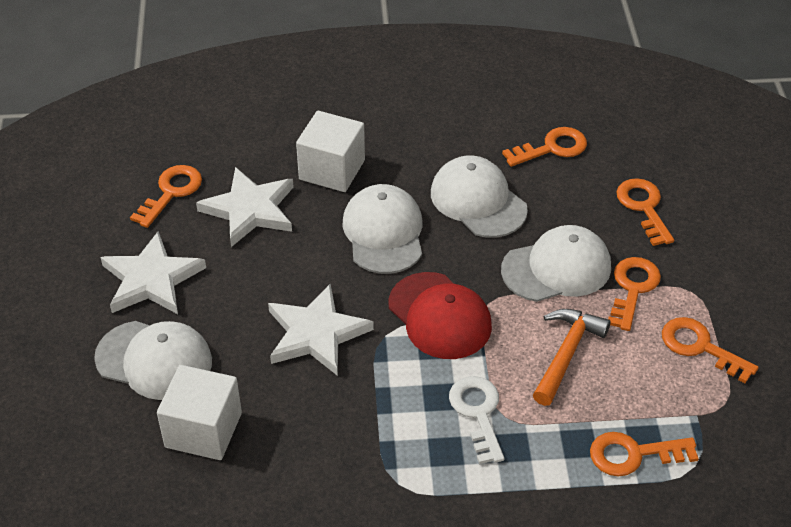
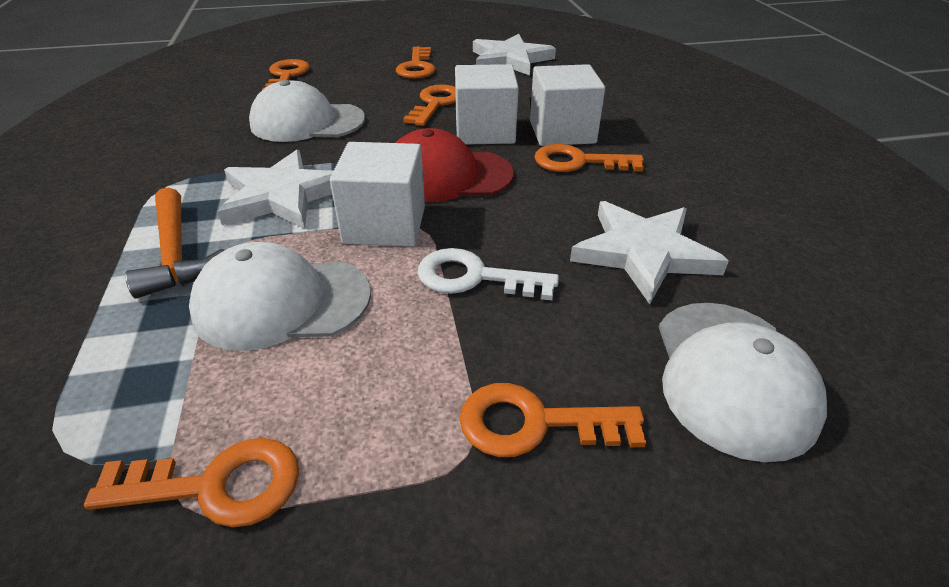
white cap: 4 -> 3
white cube: 2 -> 3

